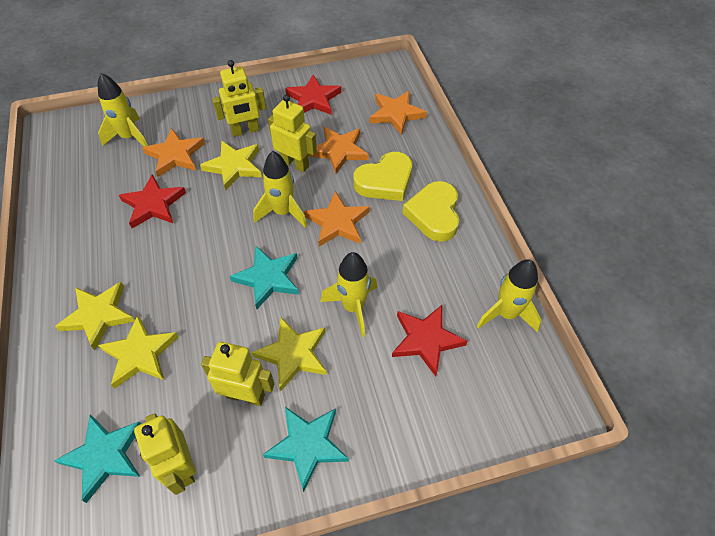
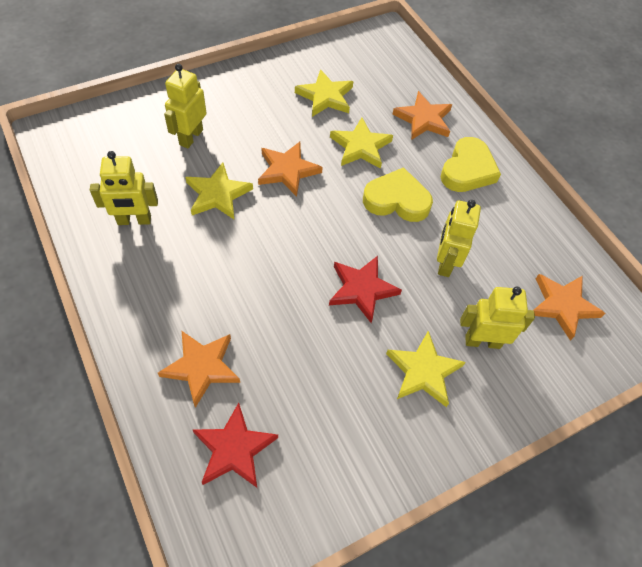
red star: 3 -> 2
turquoise star: 3 -> 0
yellow rocket: 4 -> 0

